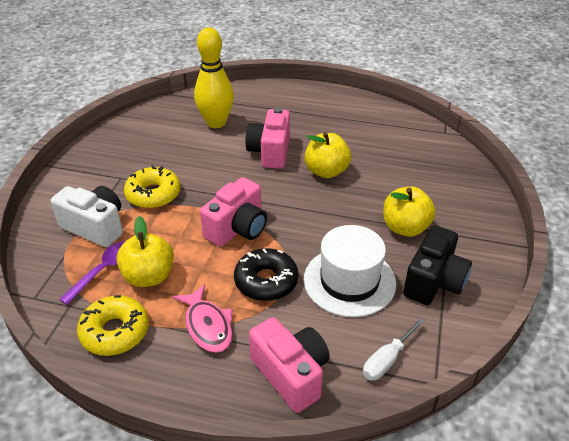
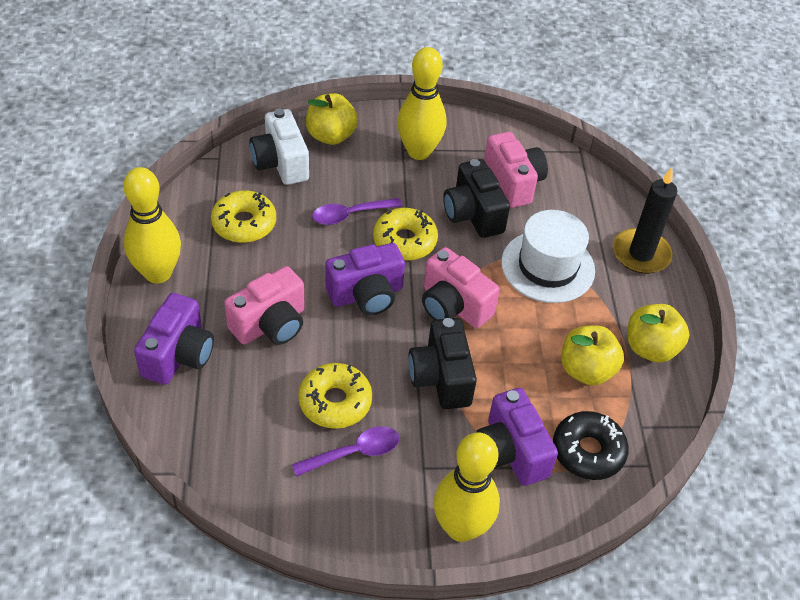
black camera: 1 -> 2
black candle: 0 -> 1
pink fish: 1 -> 0
purple camera: 0 -> 3
purple spoon: 1 -> 2
white screwdriver: 1 -> 0
yellow bowling pin: 1 -> 3
yellow donut: 2 -> 3

